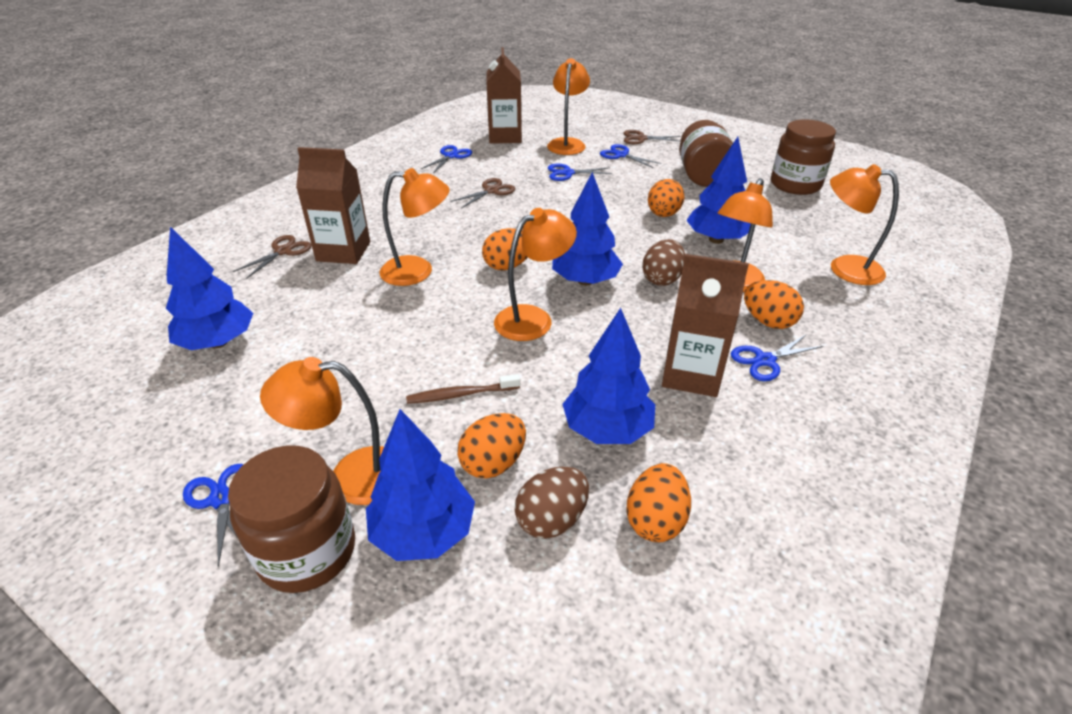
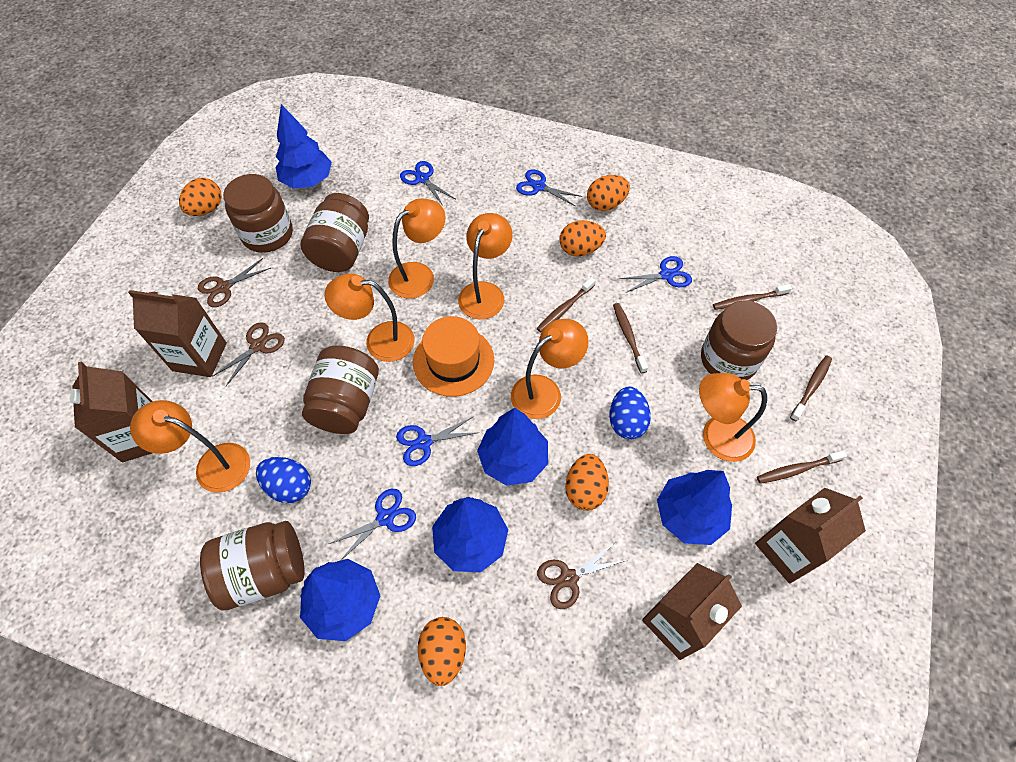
blue egg: 0 -> 2
brown carton: 3 -> 4
brown egg: 2 -> 0
brown jar: 3 -> 5
brown toothbrush: 1 -> 5
orange hat: 0 -> 1

